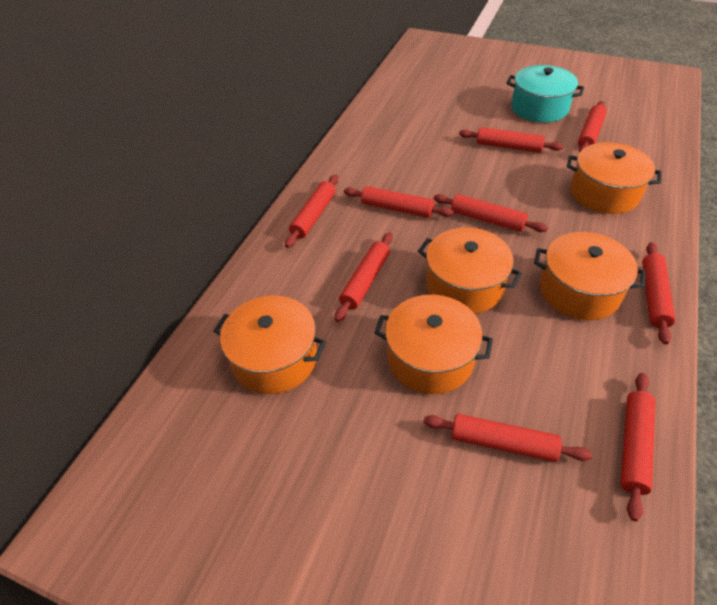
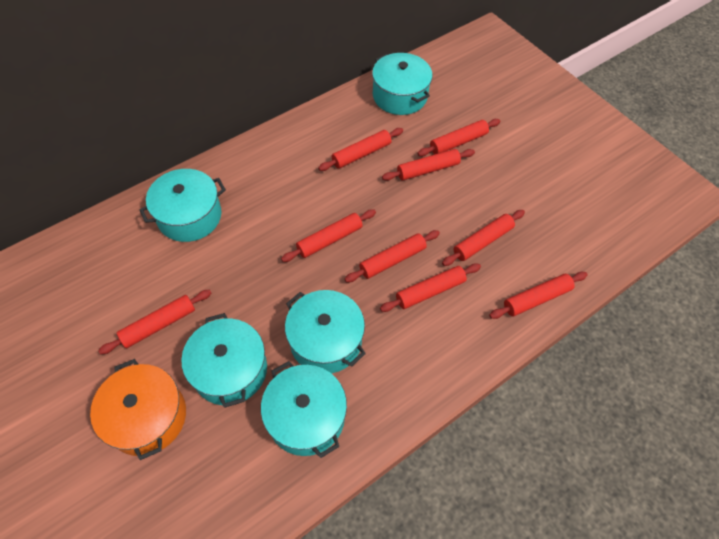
orange pot: 5 -> 1
turquoise pot: 1 -> 5

